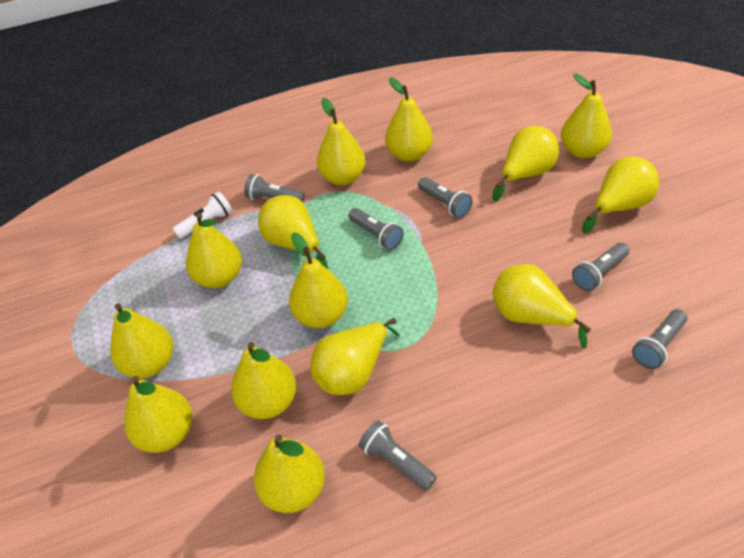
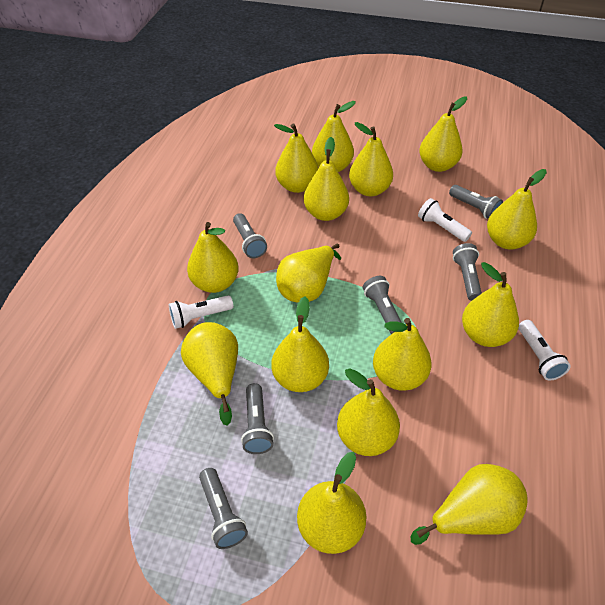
white flashlight: 1 -> 3
yellow pear: 14 -> 15

